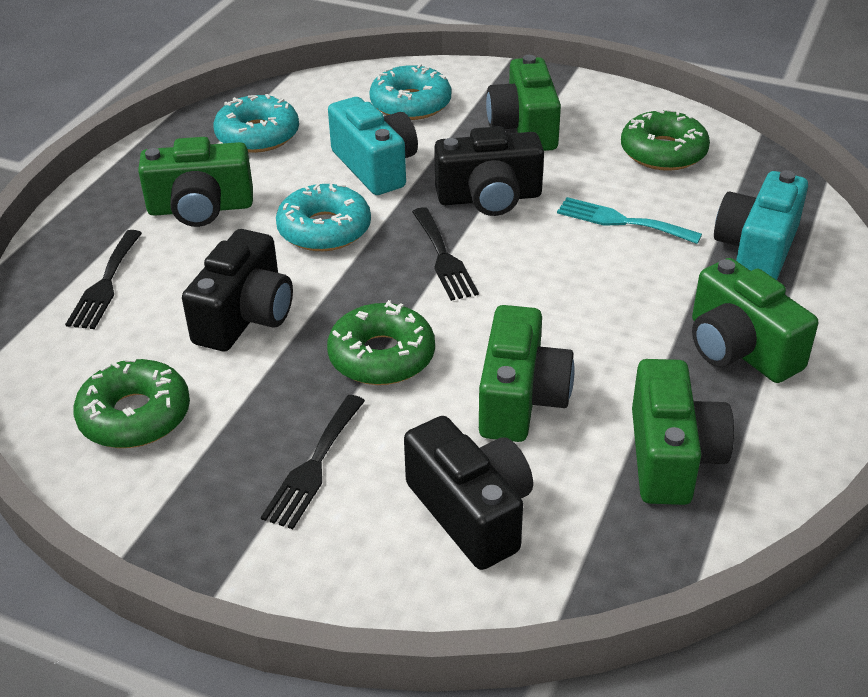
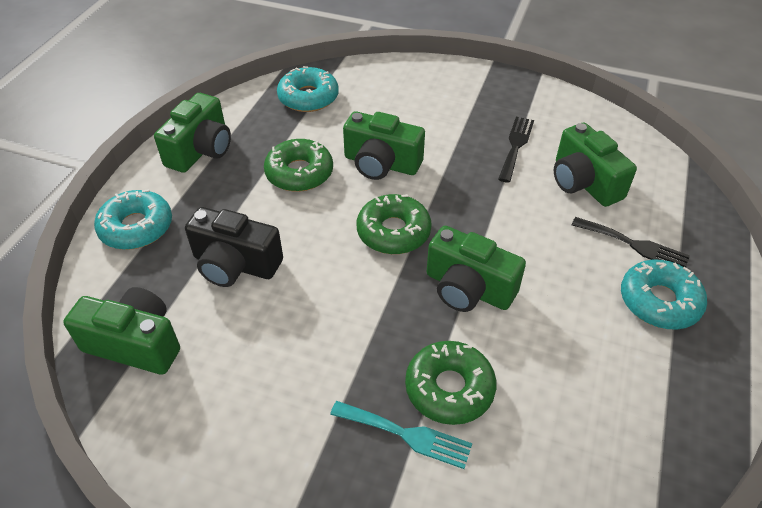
black camera: 3 -> 1
black fork: 3 -> 2
turquoise camera: 2 -> 0

